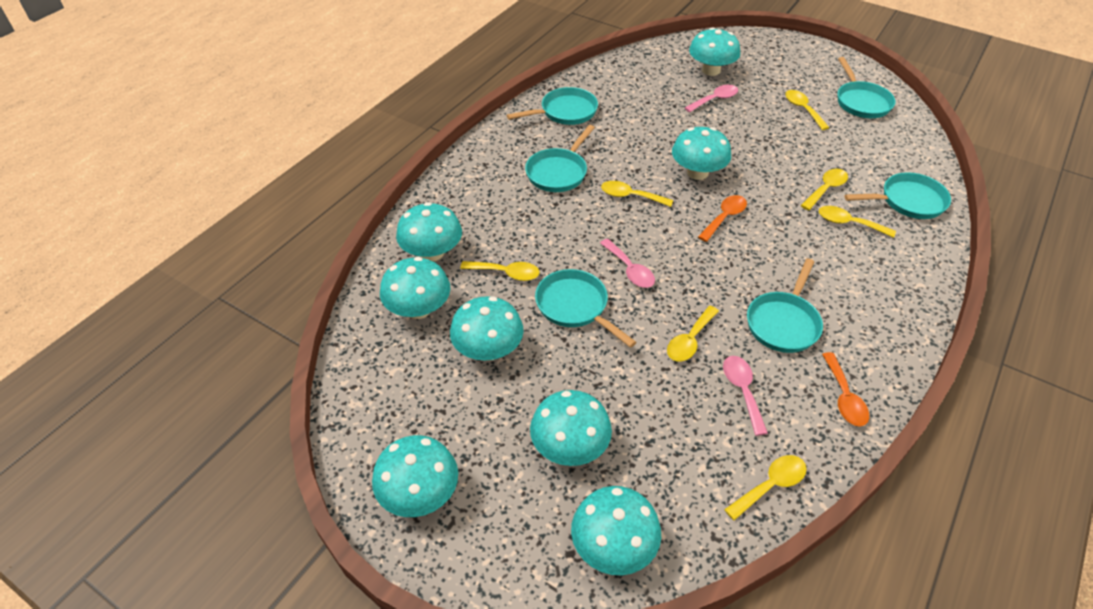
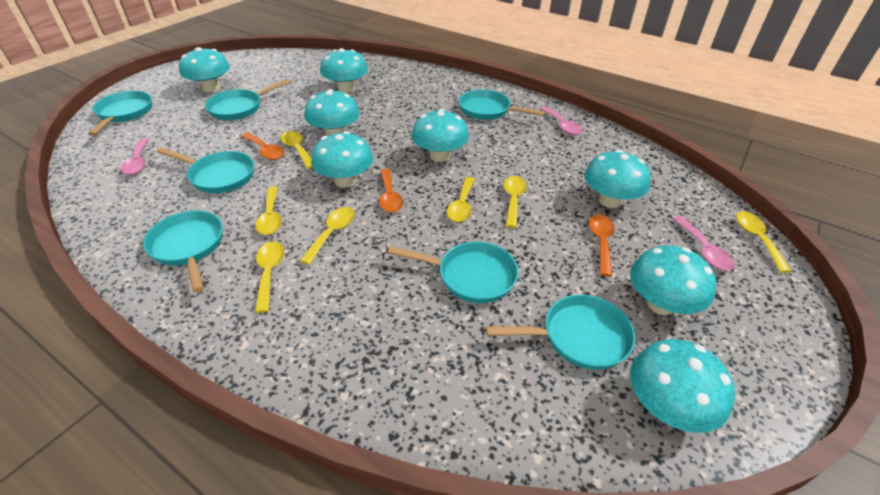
orange spoon: 2 -> 3
turquoise pan: 6 -> 7

